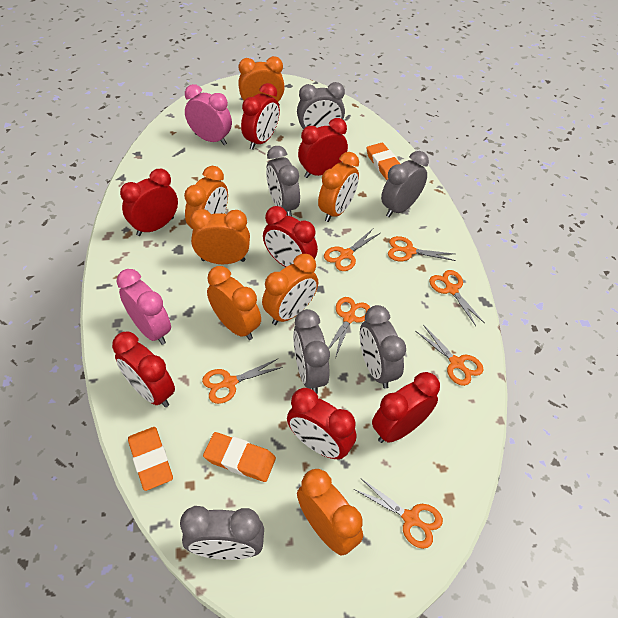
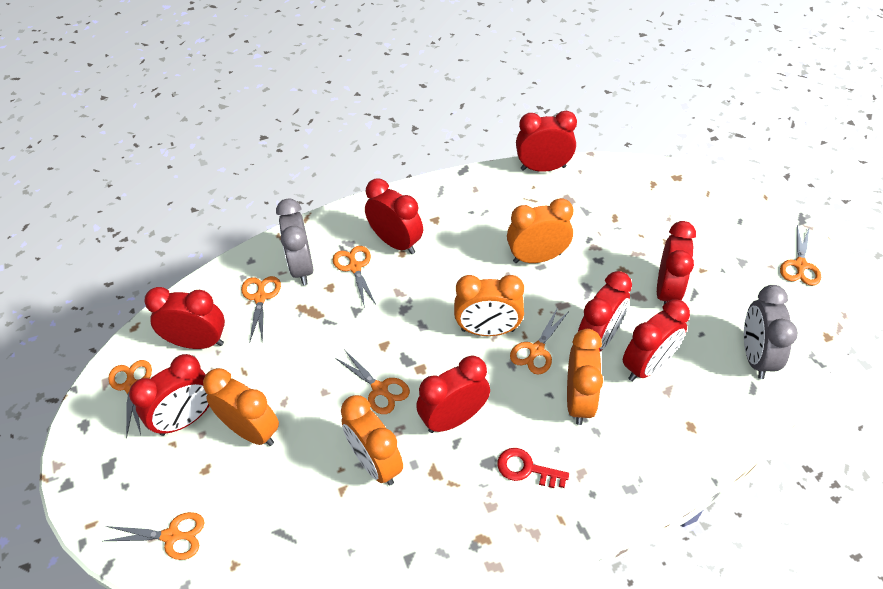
grey clock: 6 -> 2
orange clock: 7 -> 5
orange eraser: 3 -> 0
pink clock: 2 -> 0
red clock: 7 -> 8
red key: 0 -> 1

